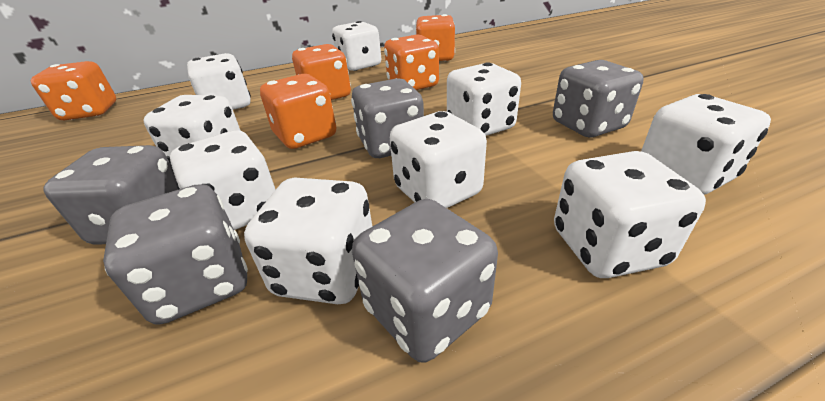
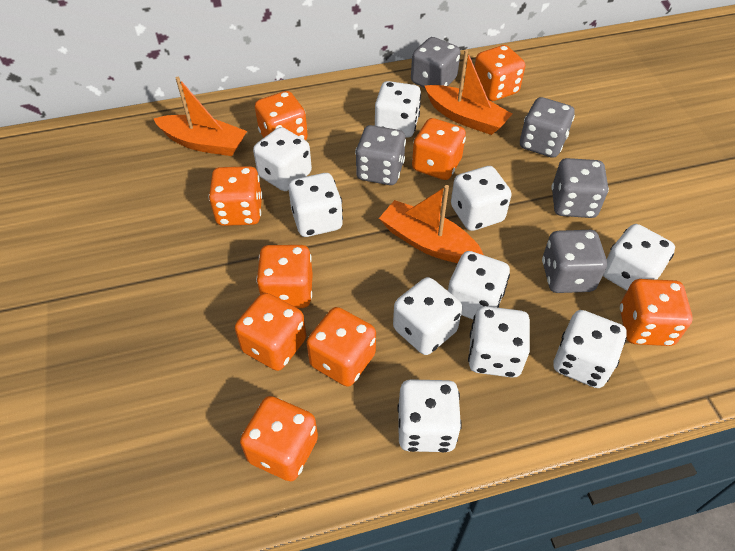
orange boat: 0 -> 3
orange dice: 5 -> 9
white dice: 9 -> 10

